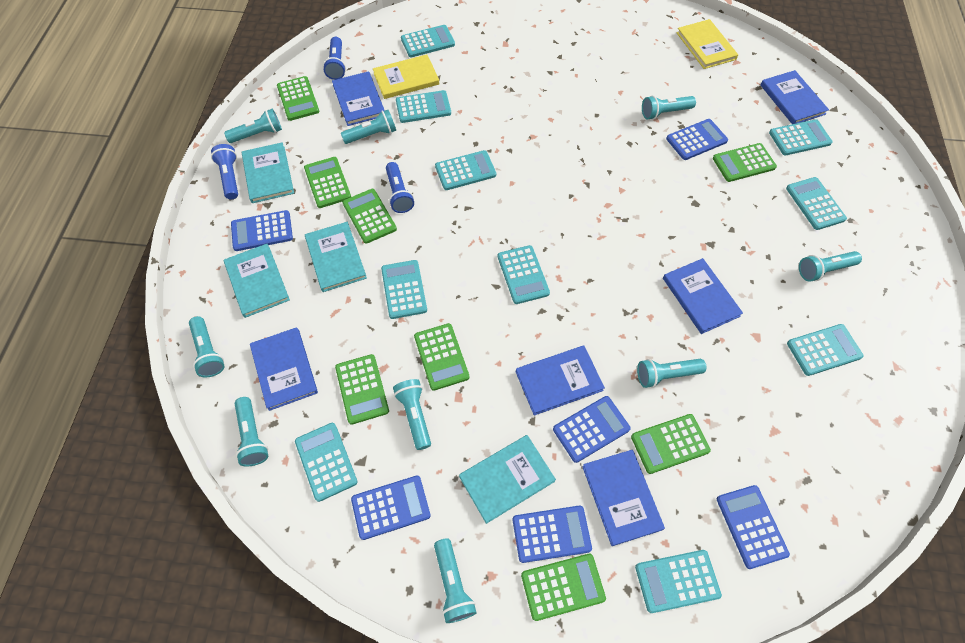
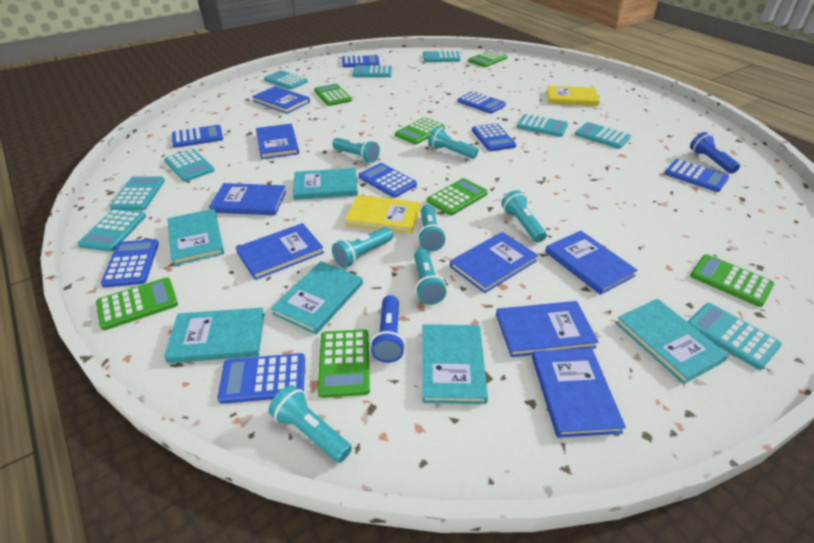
blue book: 6 -> 8
blue calculator: 6 -> 8
blue flashlight: 3 -> 2
green calculator: 8 -> 7
turquoise book: 4 -> 6
turquoise calculator: 10 -> 9
turquoise flashlight: 9 -> 7

